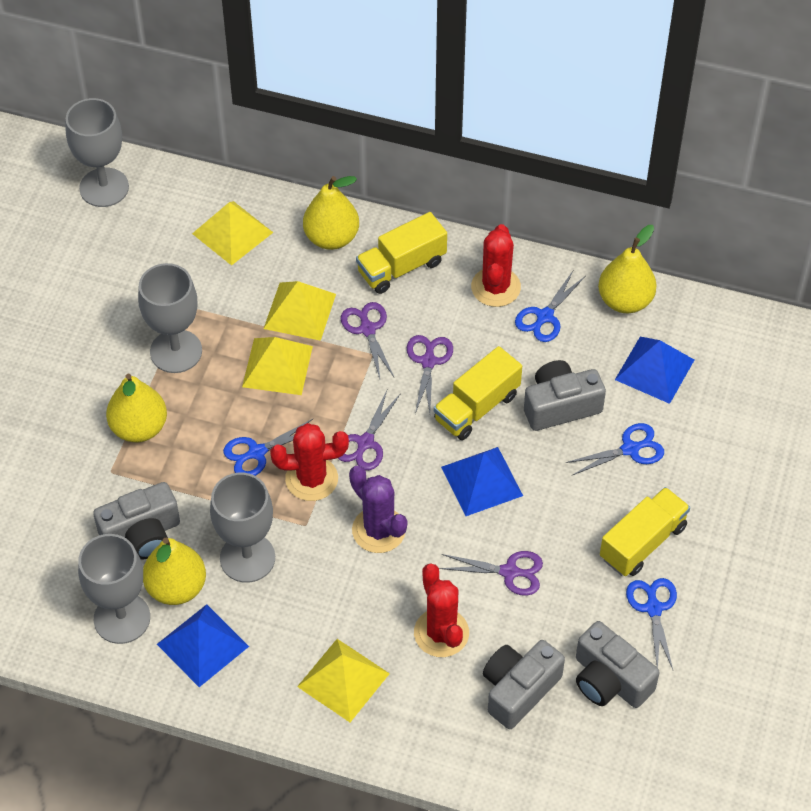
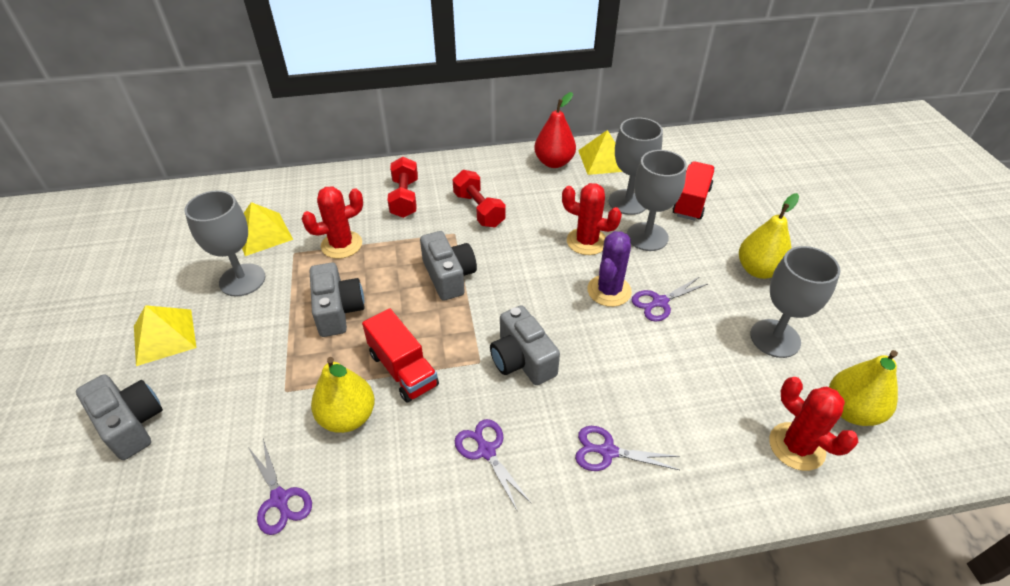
blue pyramid: 3 -> 0
blue scissors: 4 -> 0
red dumbbell: 0 -> 2
red pear: 0 -> 1
red truck: 0 -> 2
yellow pear: 4 -> 3
yellow pyramid: 4 -> 3
yellow truck: 3 -> 0

